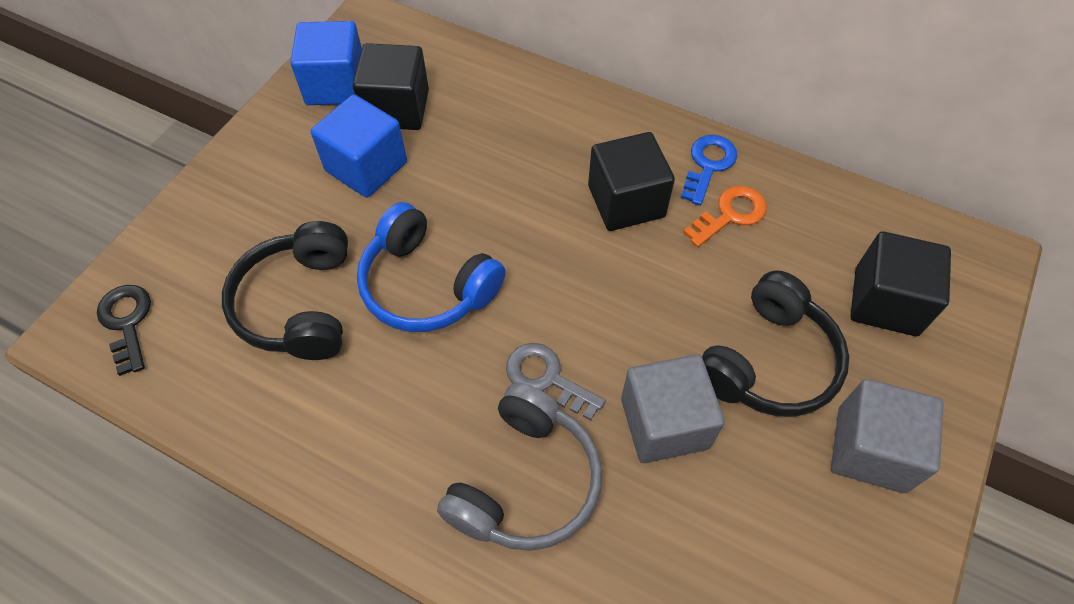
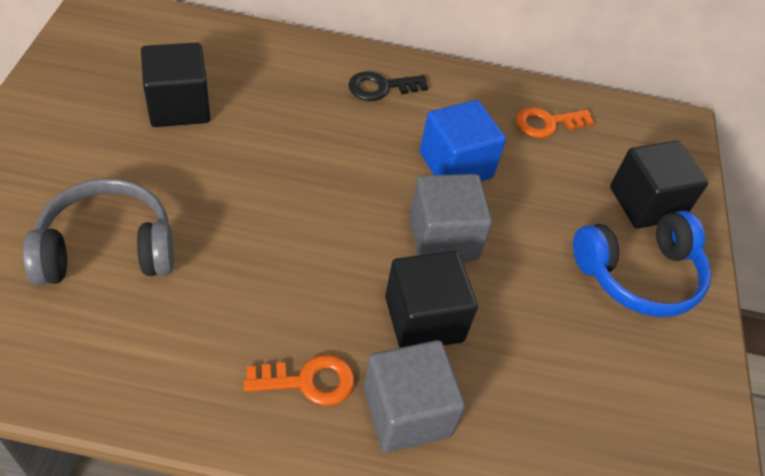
black headphones: 2 -> 0
blue cube: 2 -> 1
blue key: 1 -> 0
grey key: 1 -> 0
orange key: 1 -> 2

